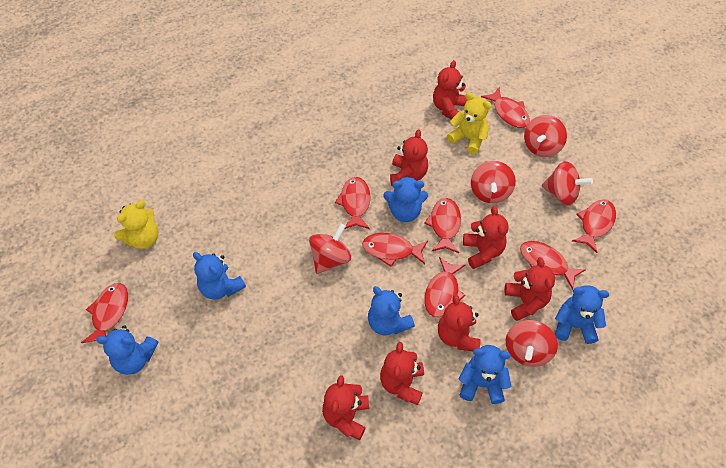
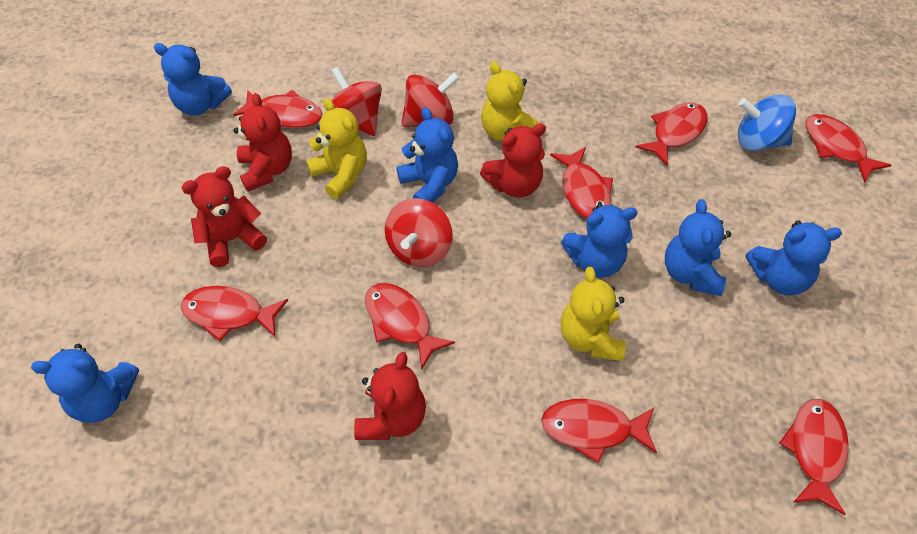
blue spinning top: 0 -> 1
red spinning top: 5 -> 3
red teddy bear: 7 -> 4
yellow teddy bear: 2 -> 3

